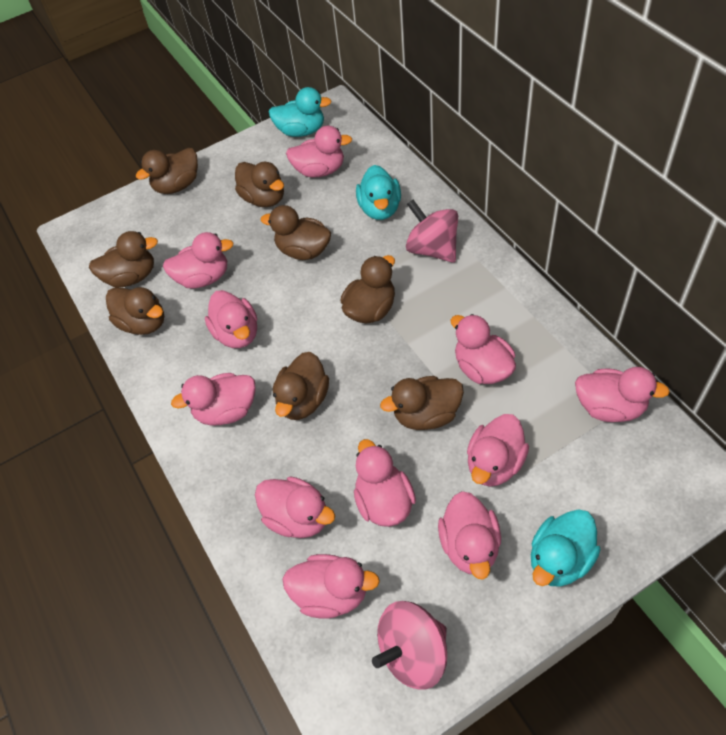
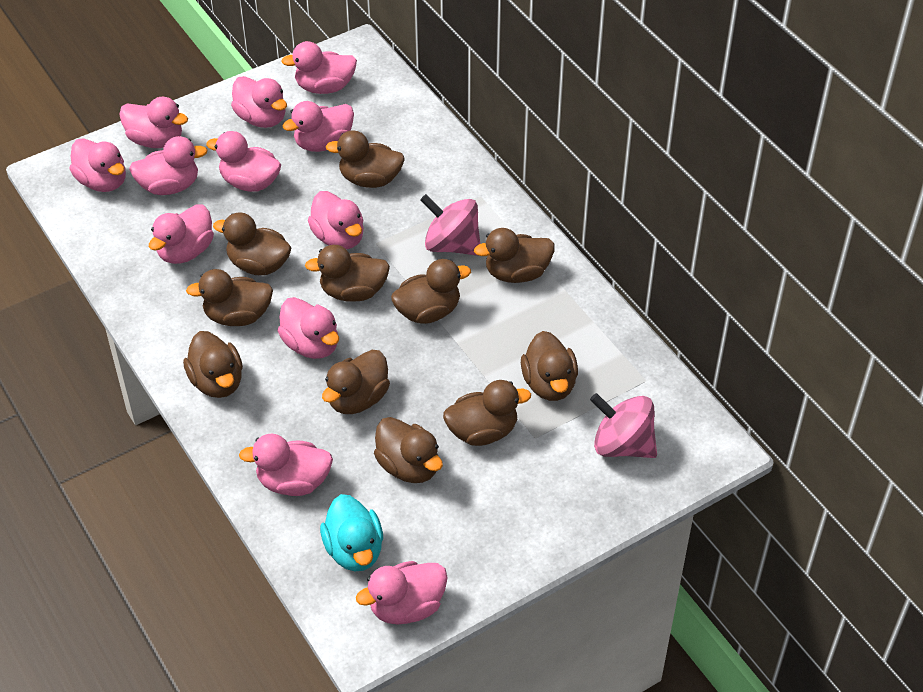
brown duck: 8 -> 11
pink duck: 11 -> 12
turquoise duck: 3 -> 1

